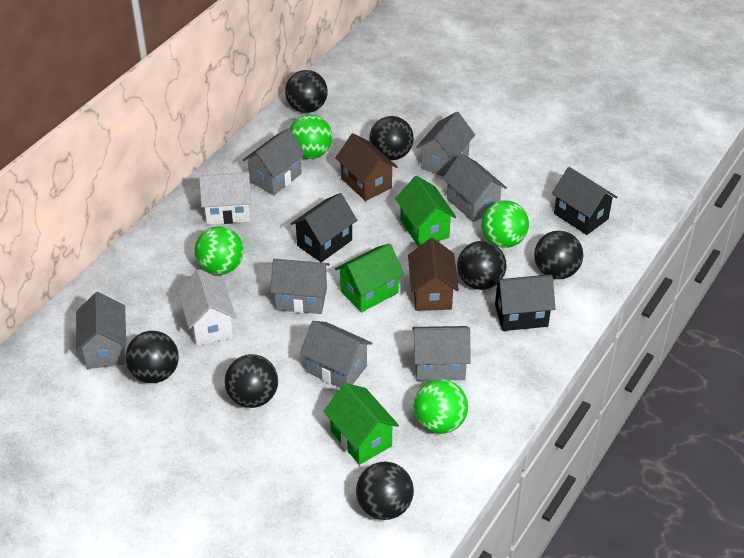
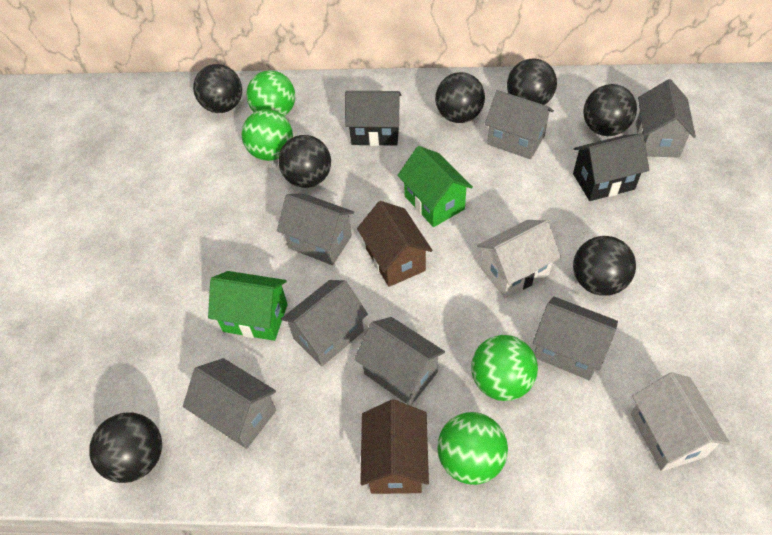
black house: 3 -> 2
green house: 3 -> 2

